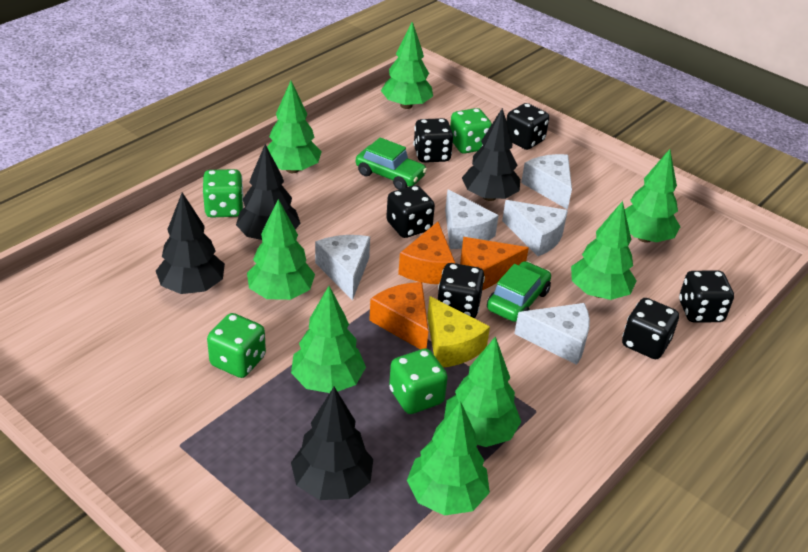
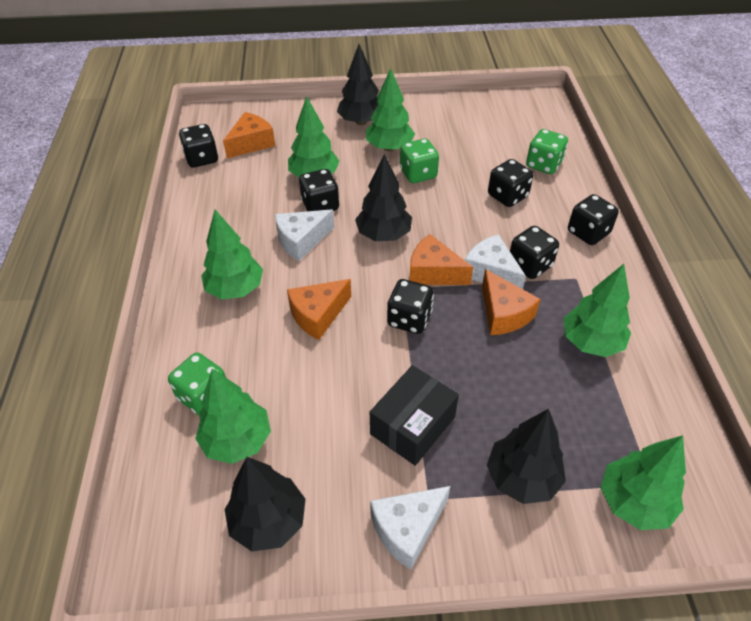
black box: 0 -> 1
green car: 2 -> 0
green dice: 4 -> 3
green tree: 8 -> 6
orange cheese: 3 -> 4
white cheese: 5 -> 3
yellow cheese: 1 -> 0

